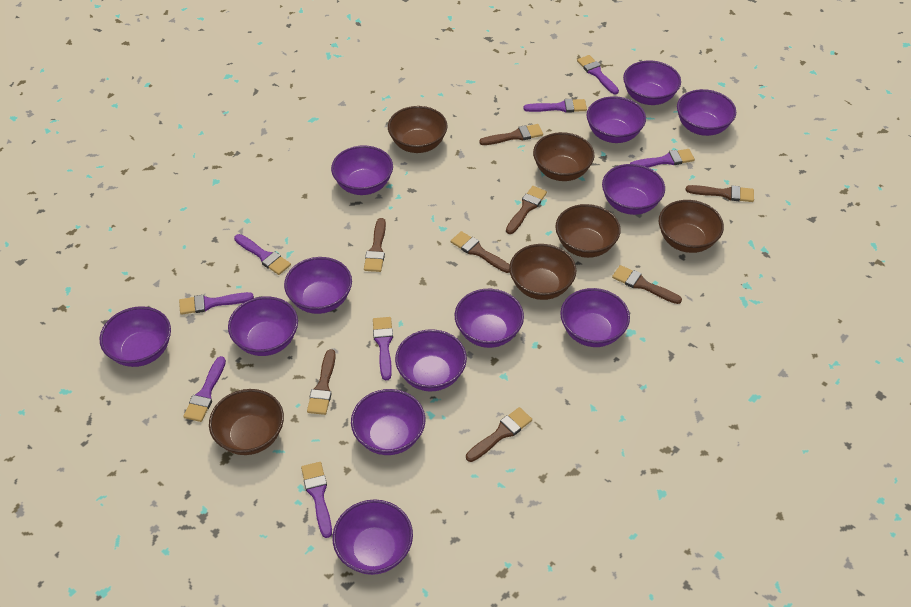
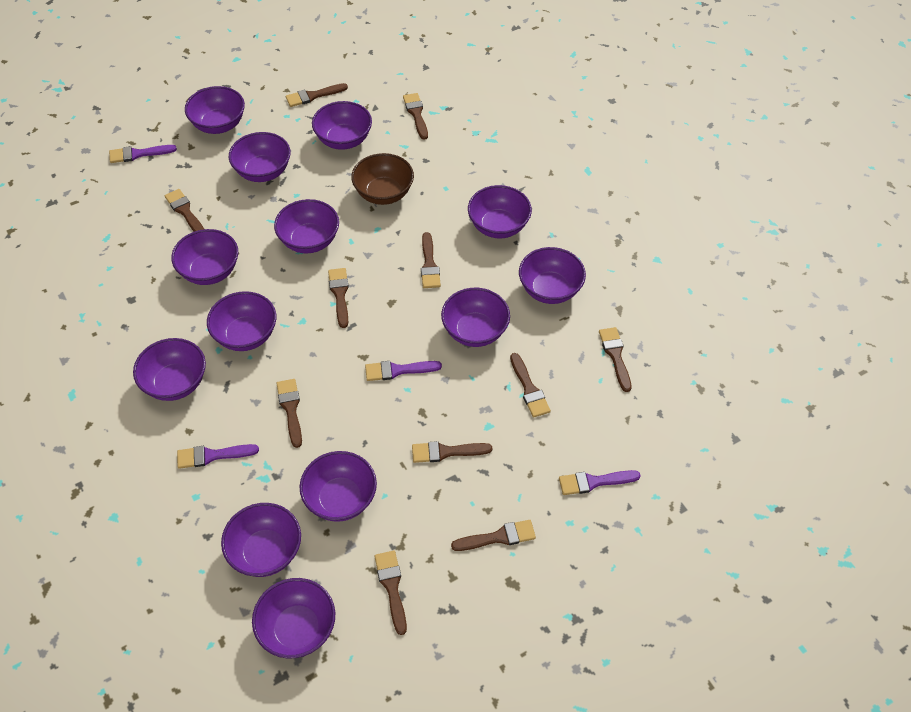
brown bowl: 6 -> 1
brown brush: 8 -> 11
purple brush: 8 -> 4

